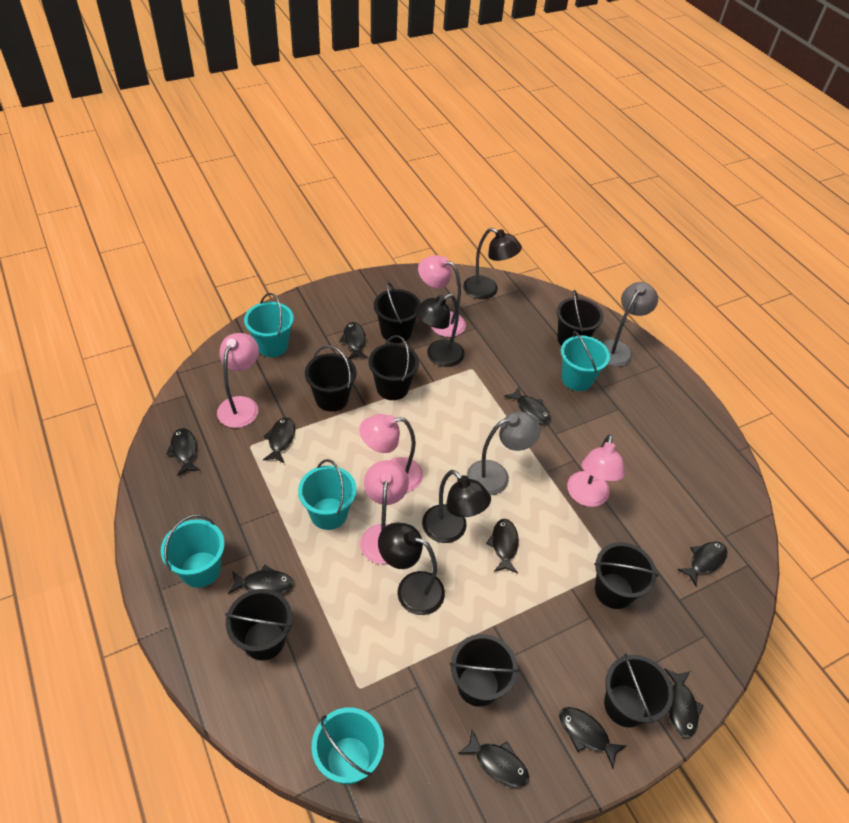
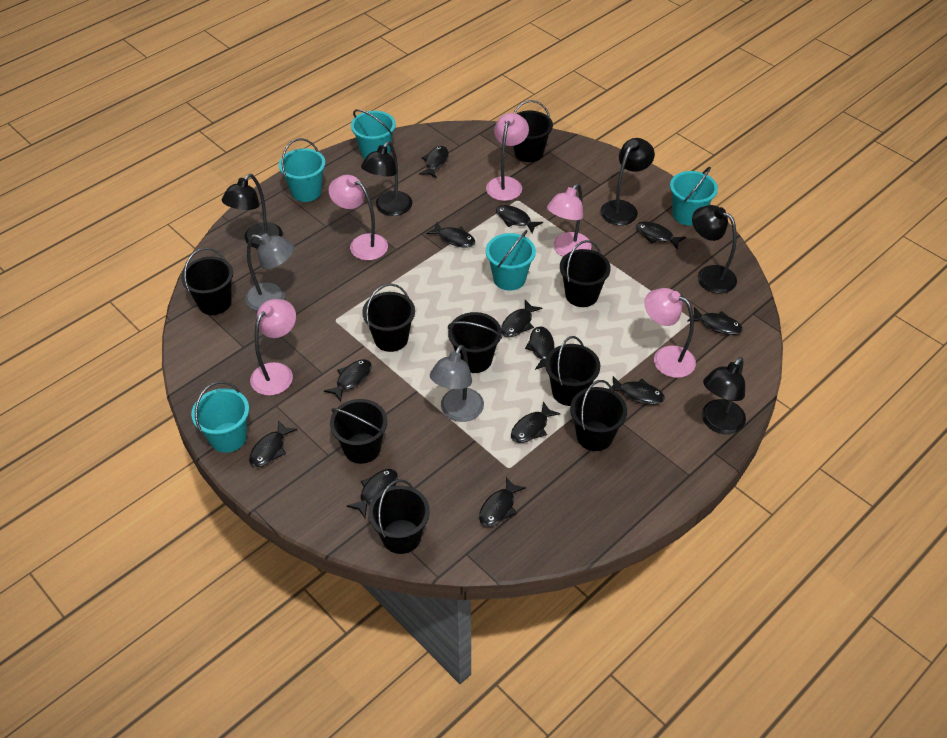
black bucket: 8 -> 9
black fish: 10 -> 13
black lamp: 4 -> 5

